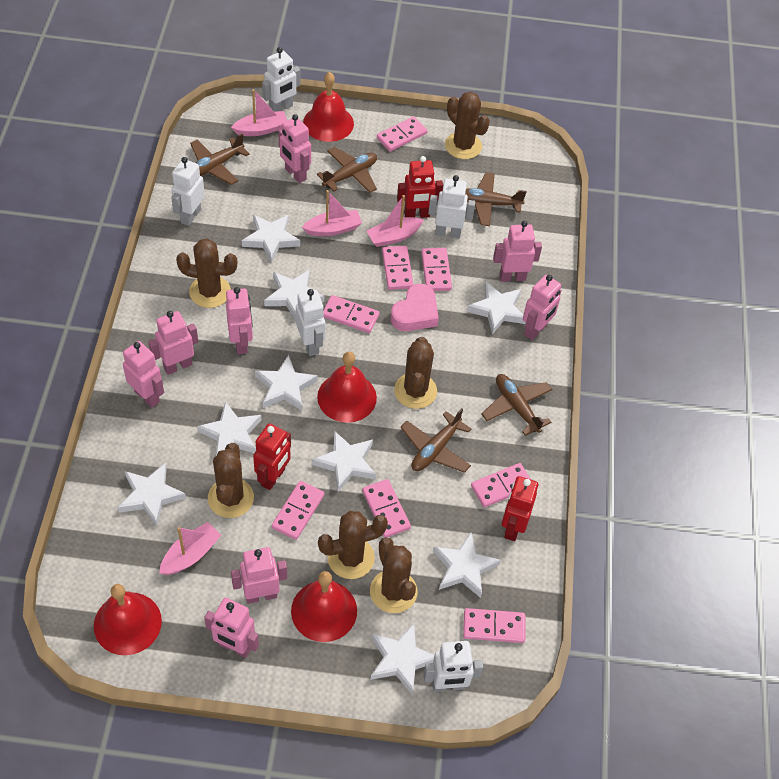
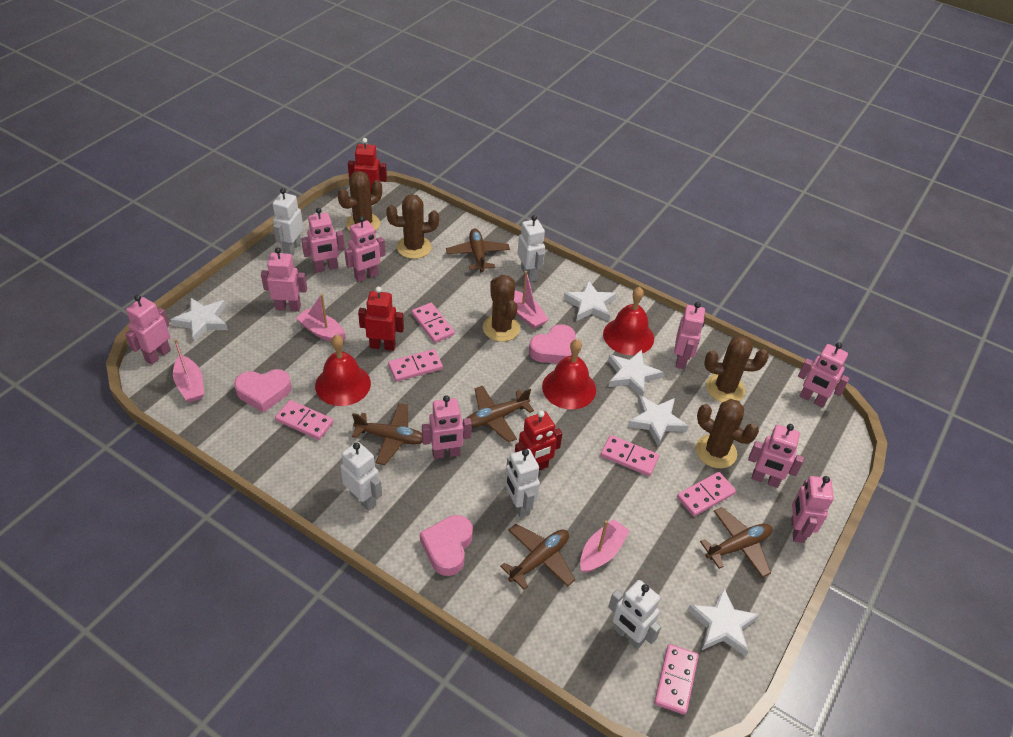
brown cactus: 6 -> 5
pink domino: 8 -> 6
pink heart: 1 -> 3
pink robot: 8 -> 9
red bell: 4 -> 3
white star: 9 -> 5

